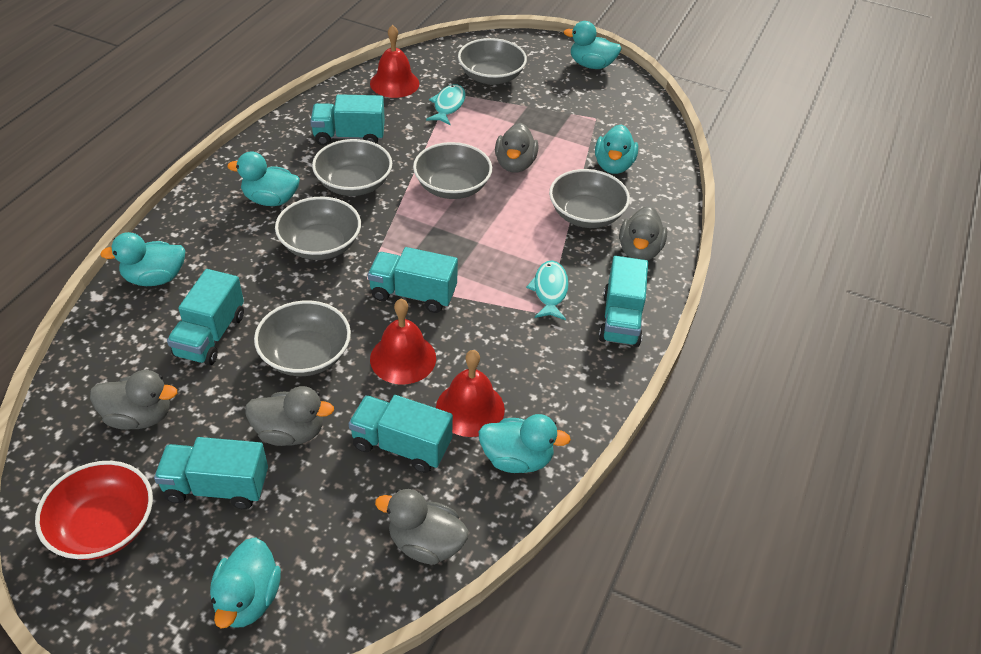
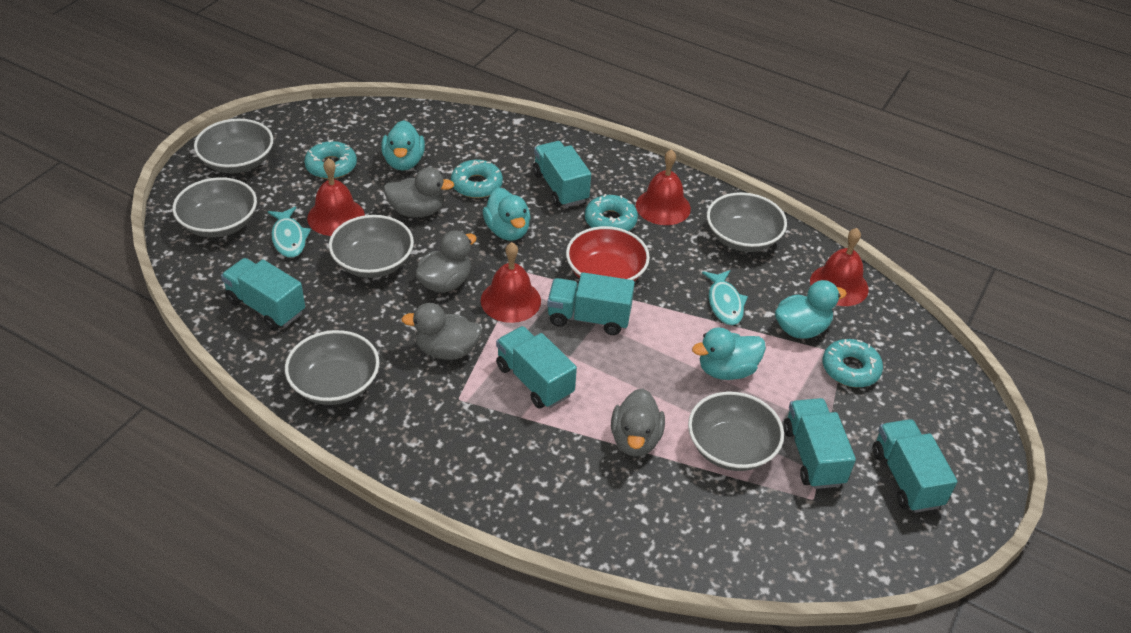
grey duck: 5 -> 4
red bell: 3 -> 4
turquoise donut: 0 -> 4
turquoise duck: 6 -> 4

